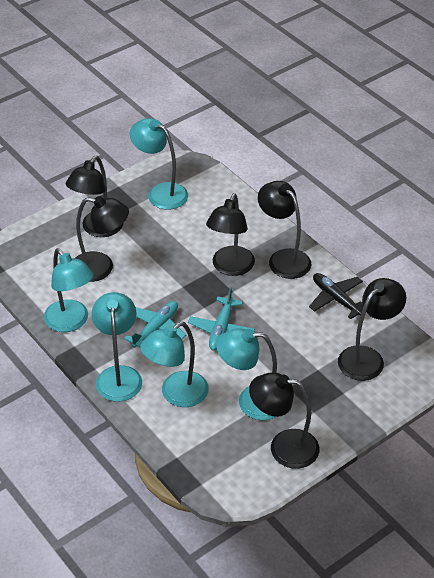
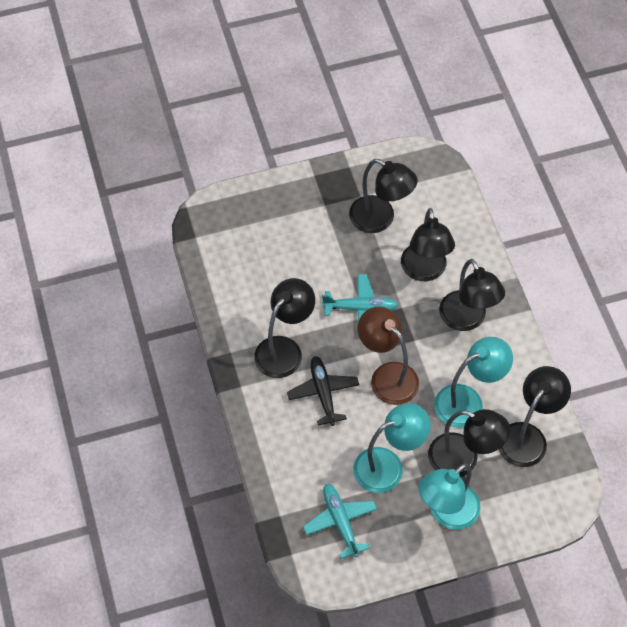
brown lamp: 0 -> 1
turquoise lamp: 5 -> 3

